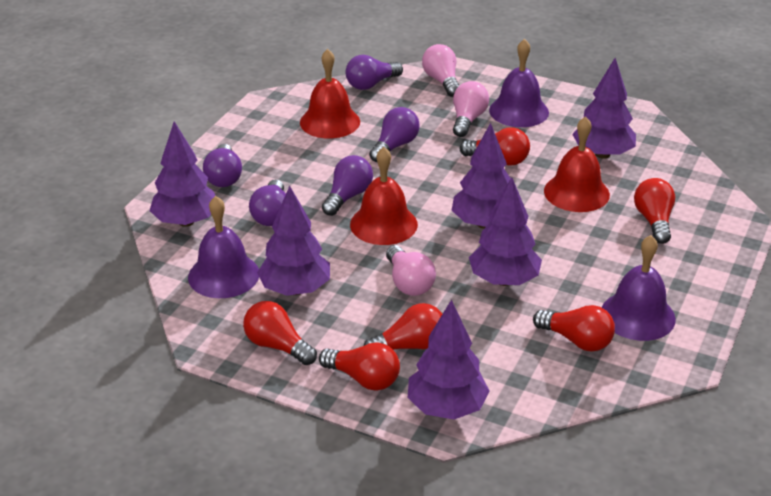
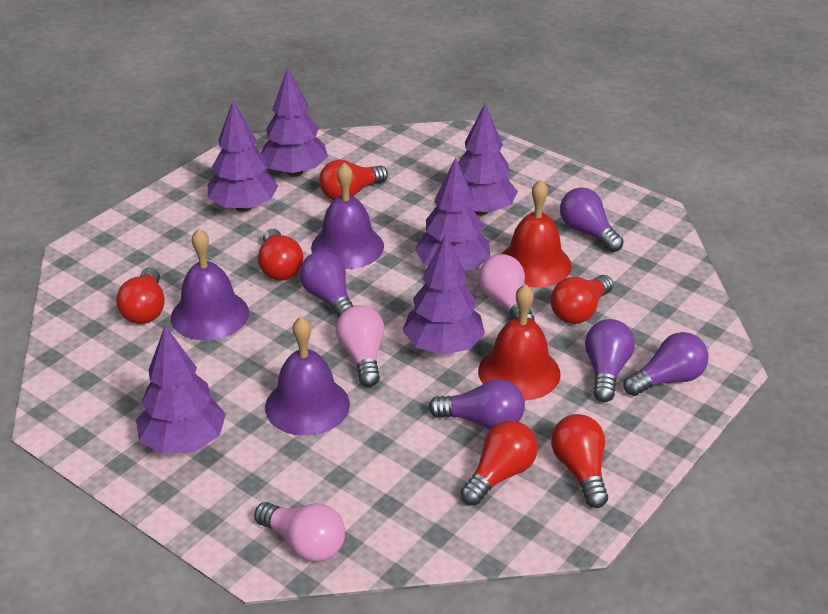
red bell: 3 -> 2

